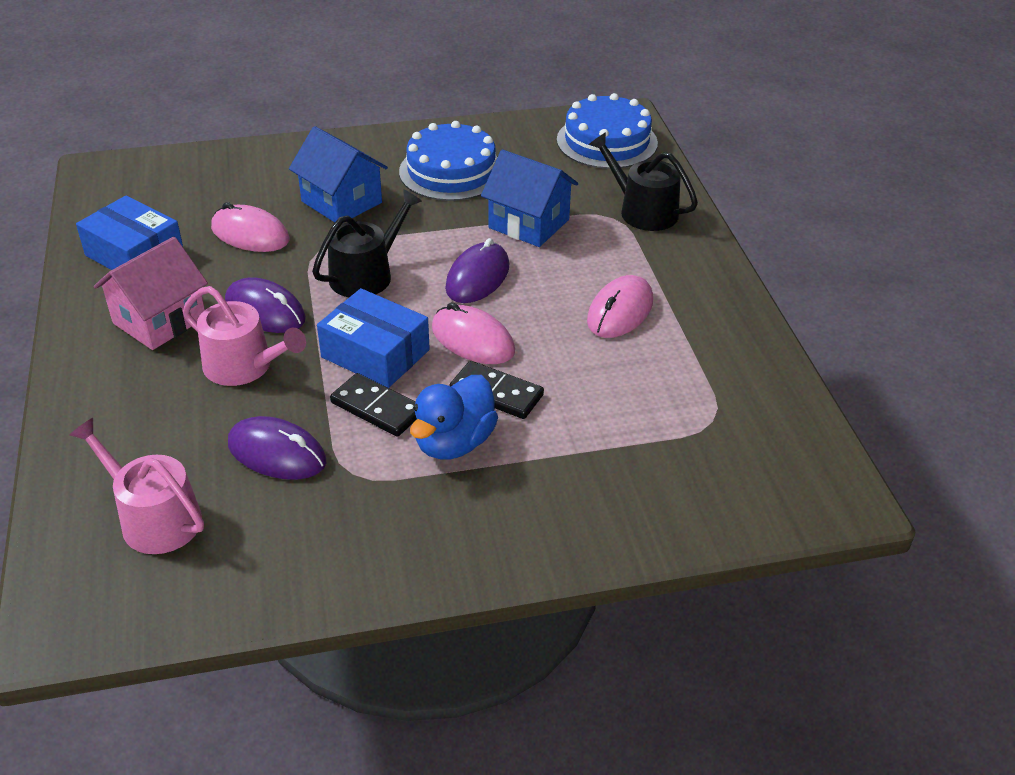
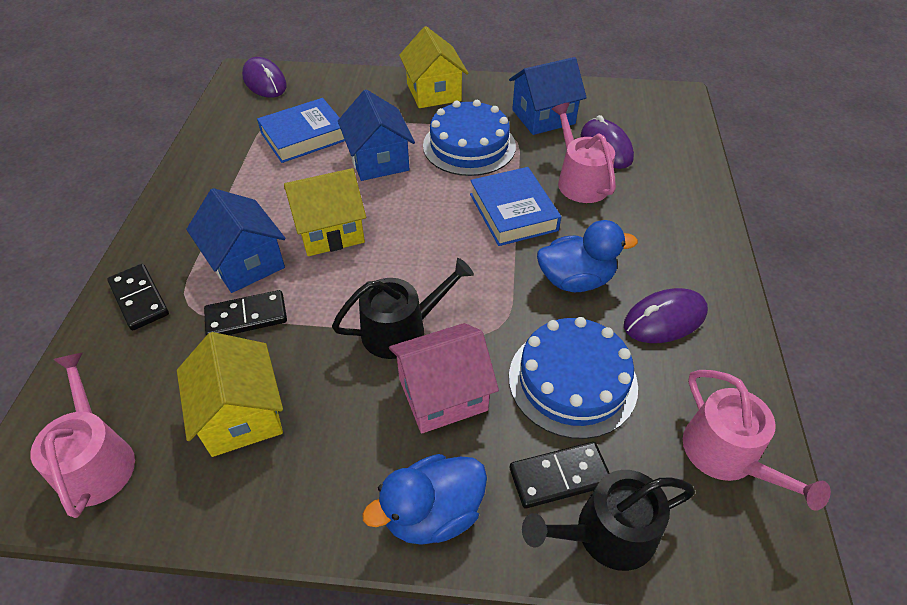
black domino: 2 -> 3
blue book: 0 -> 2
blue box: 2 -> 0
blue duck: 1 -> 2
blue house: 2 -> 3
pink mouse: 3 -> 0
pink watering can: 2 -> 3
yellow house: 0 -> 3

